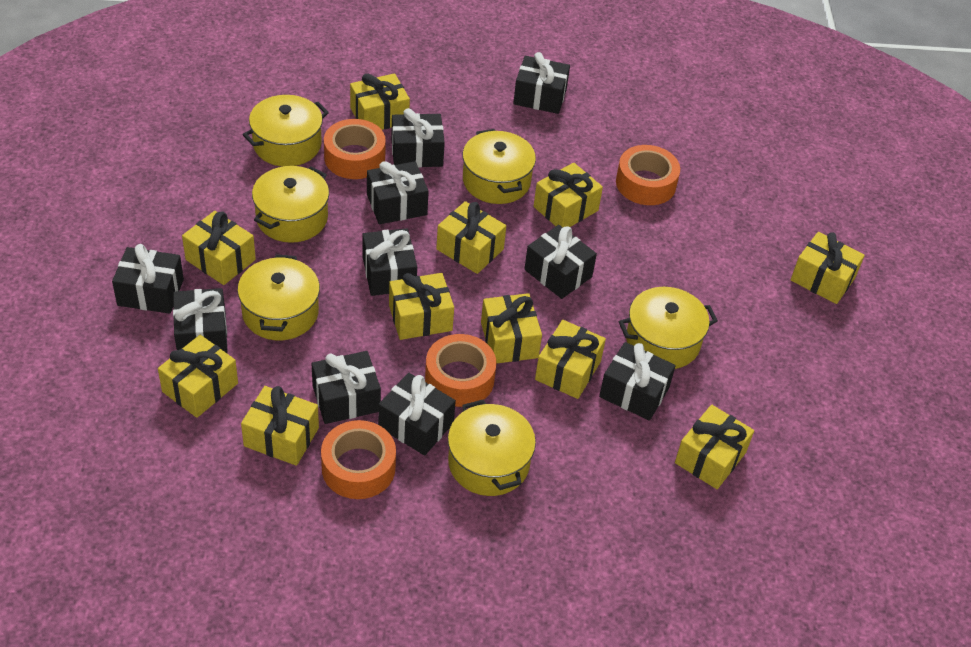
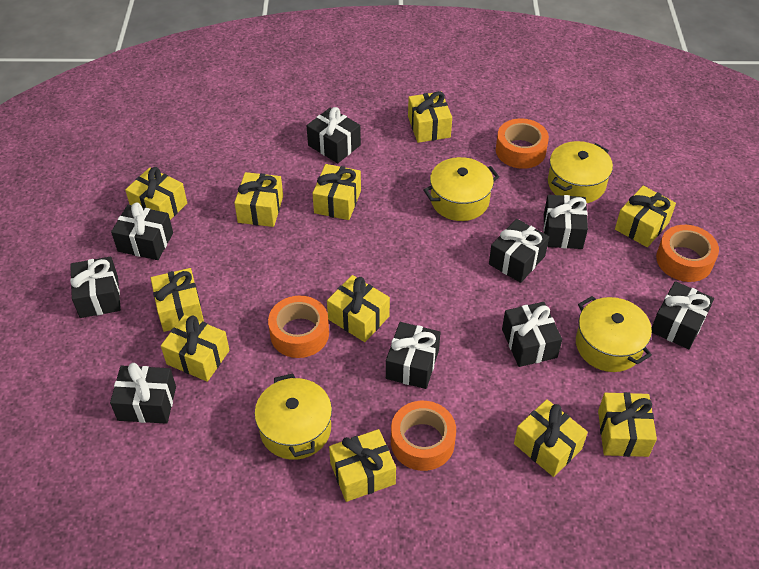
black gift: 10 -> 9
yellow pot: 6 -> 4

